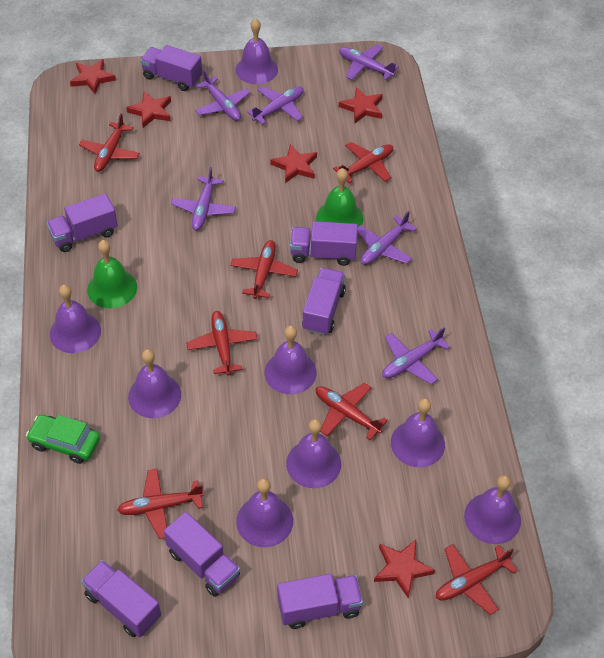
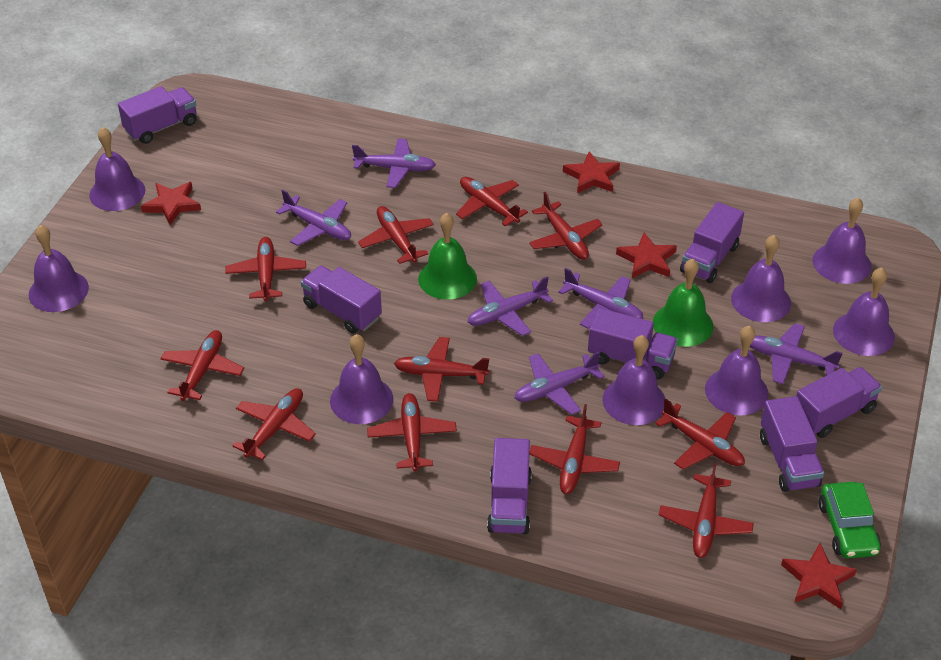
red plane: 7 -> 11
red star: 5 -> 4

